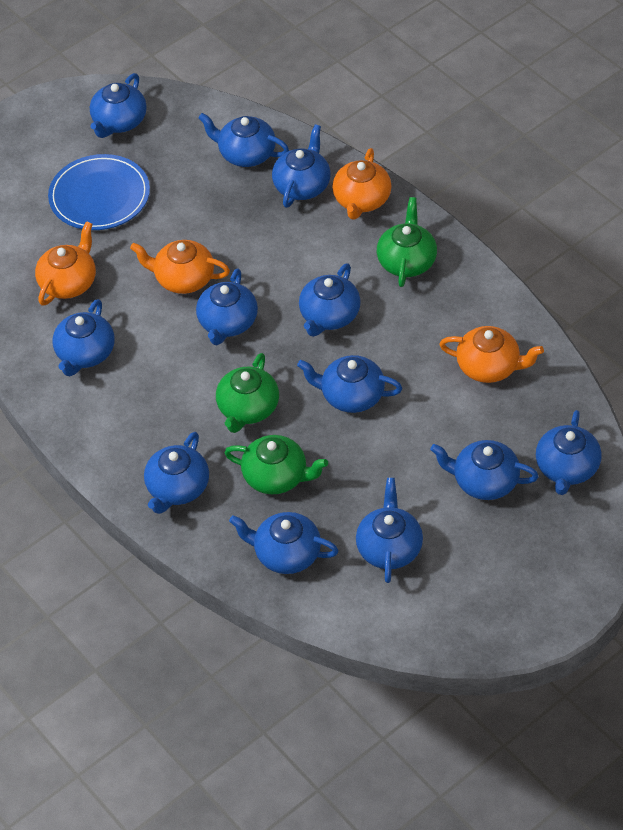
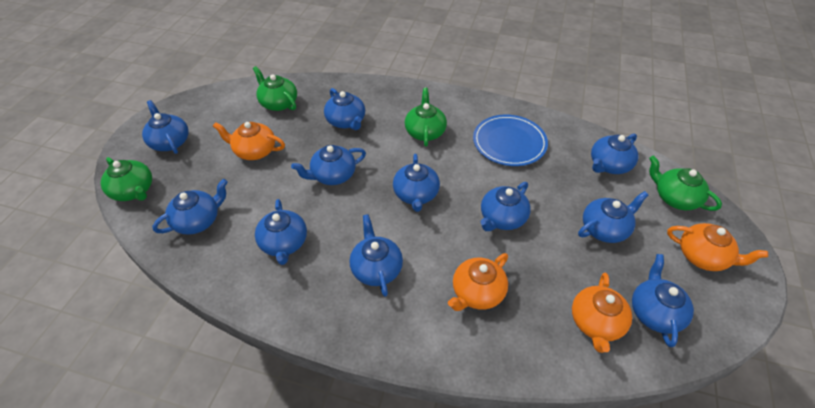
blue teapot: 12 -> 11
green teapot: 3 -> 4

